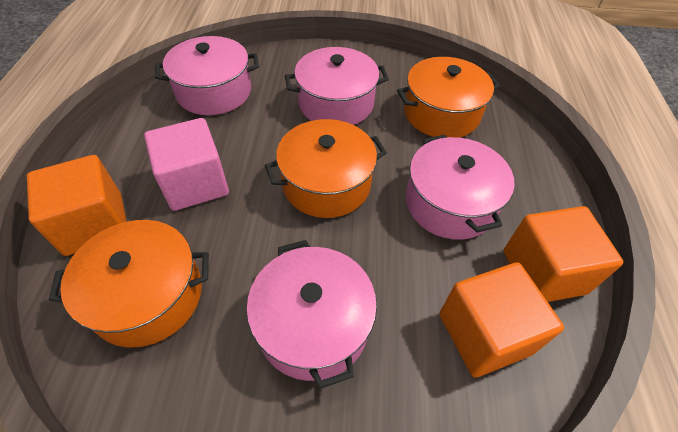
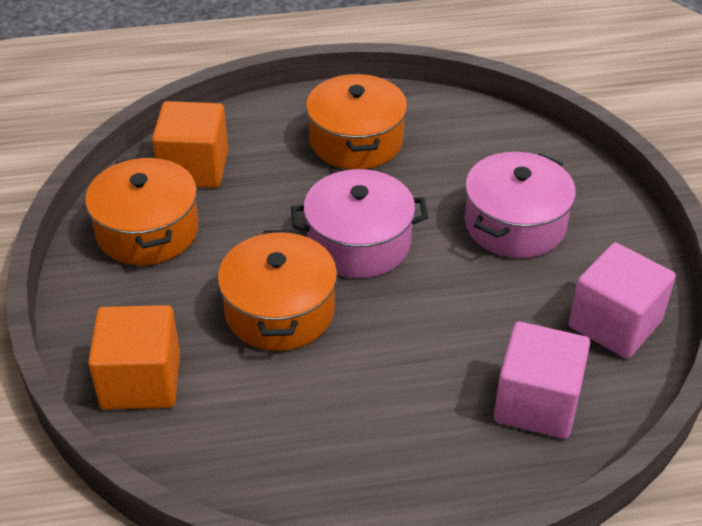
orange cube: 3 -> 2
pink cube: 1 -> 2
pink pot: 4 -> 2

